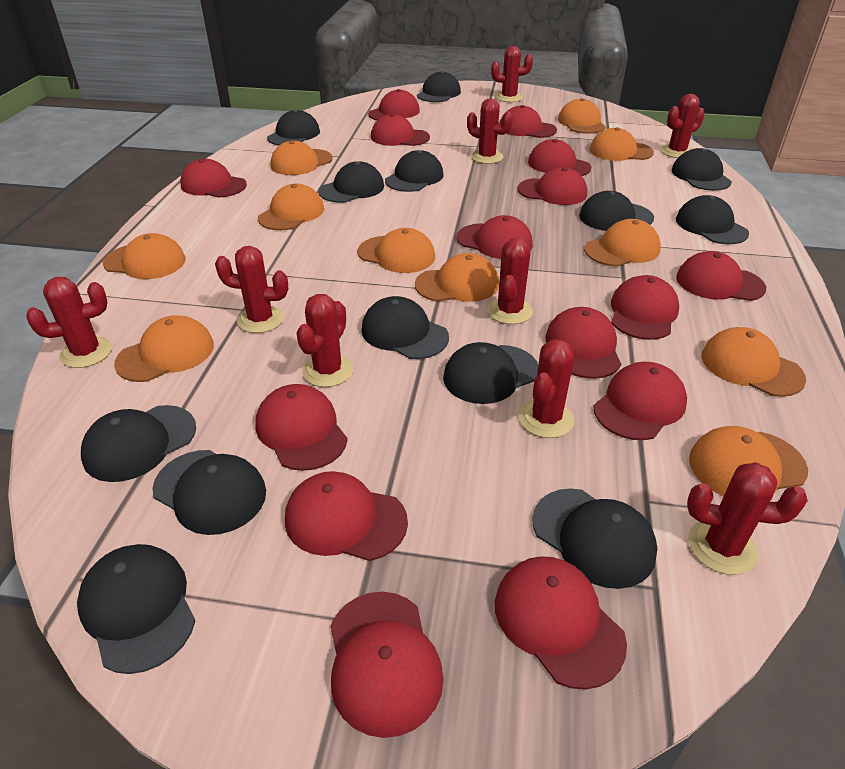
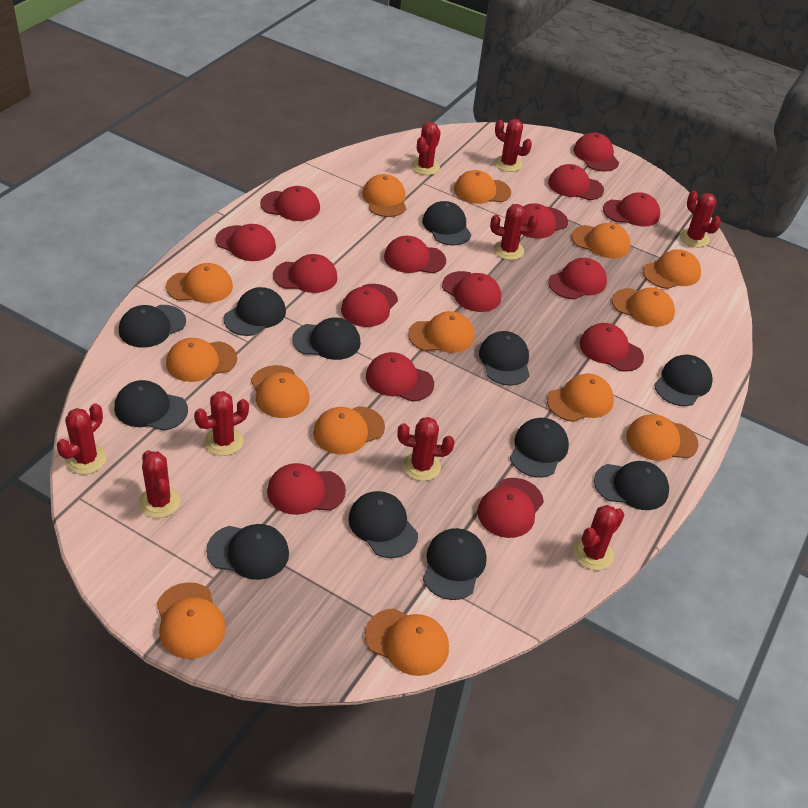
black cap: 13 -> 12
orange cap: 11 -> 14

